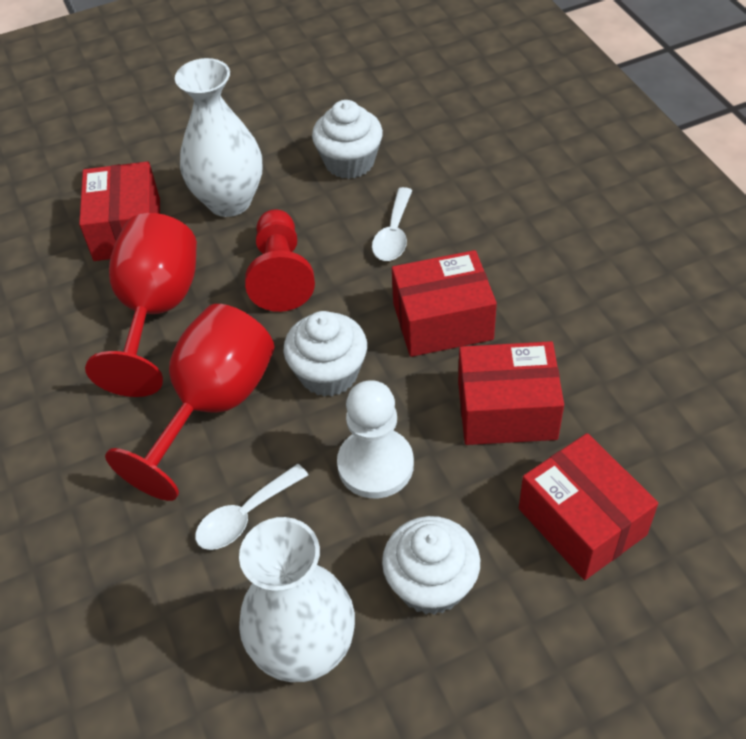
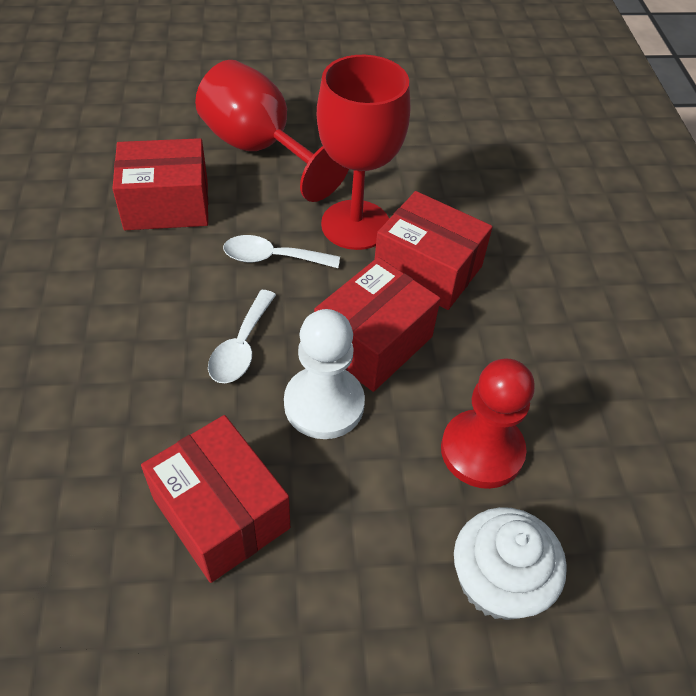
white cupcake: 3 -> 1
white vase: 2 -> 0

